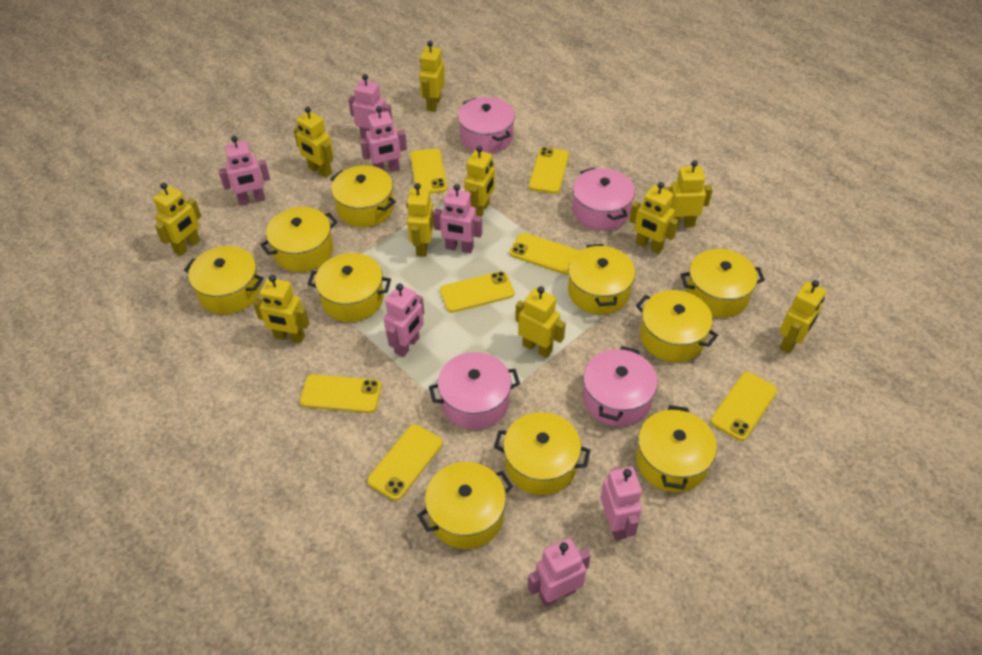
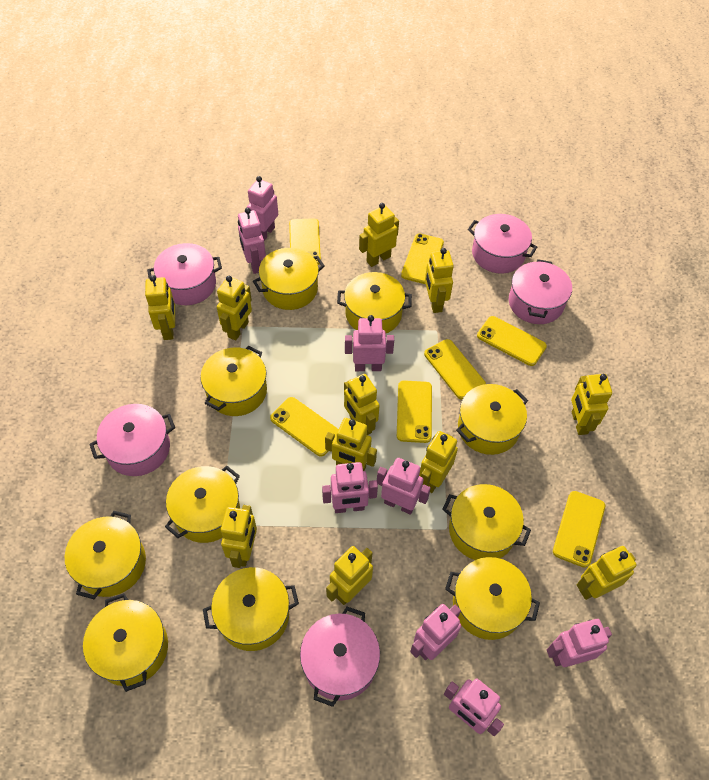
pink pot: 4 -> 5
pink robot: 7 -> 8
yellow robot: 10 -> 11

